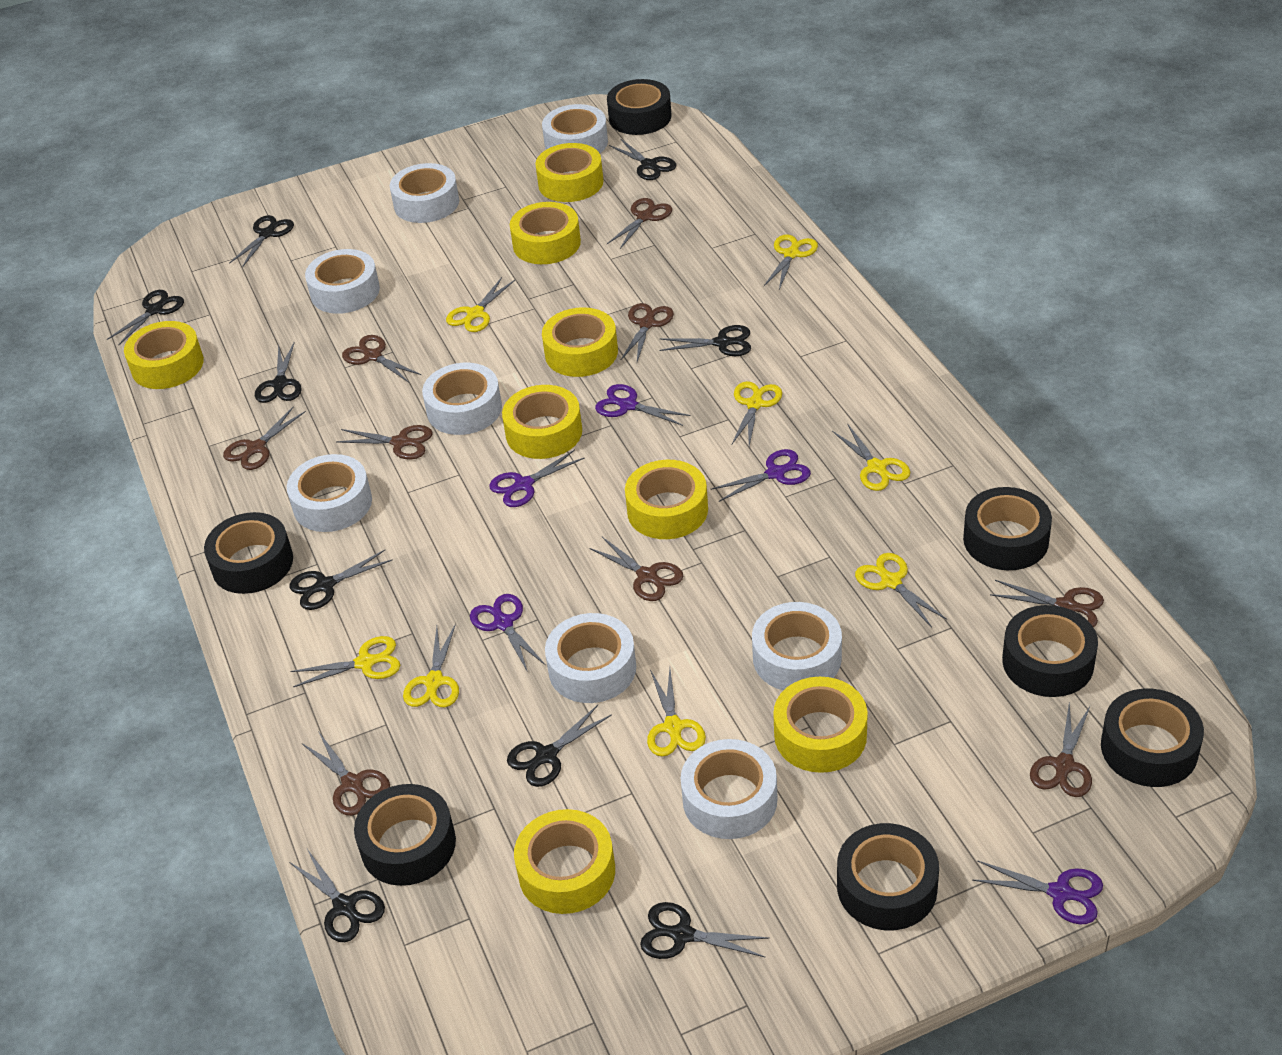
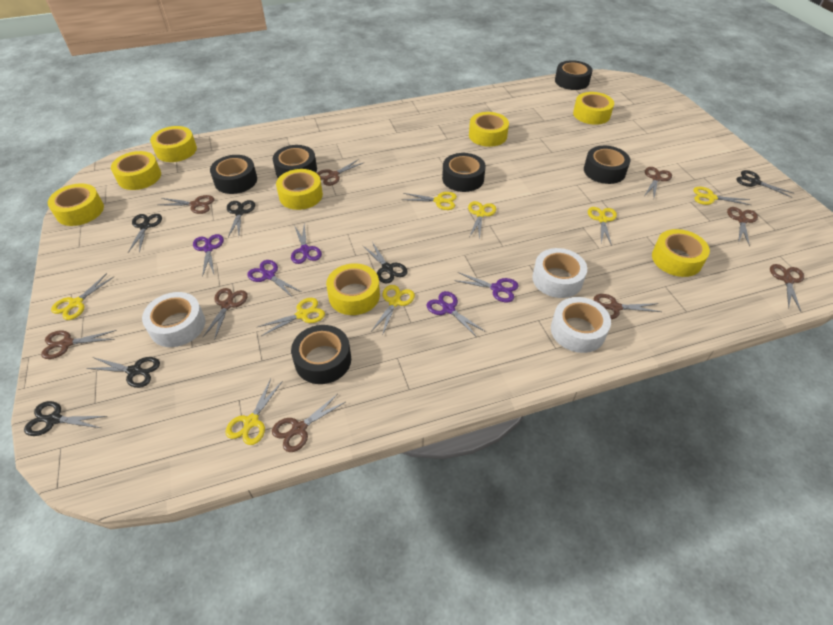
black scissors: 9 -> 6
black tape: 7 -> 6
white tape: 8 -> 3

